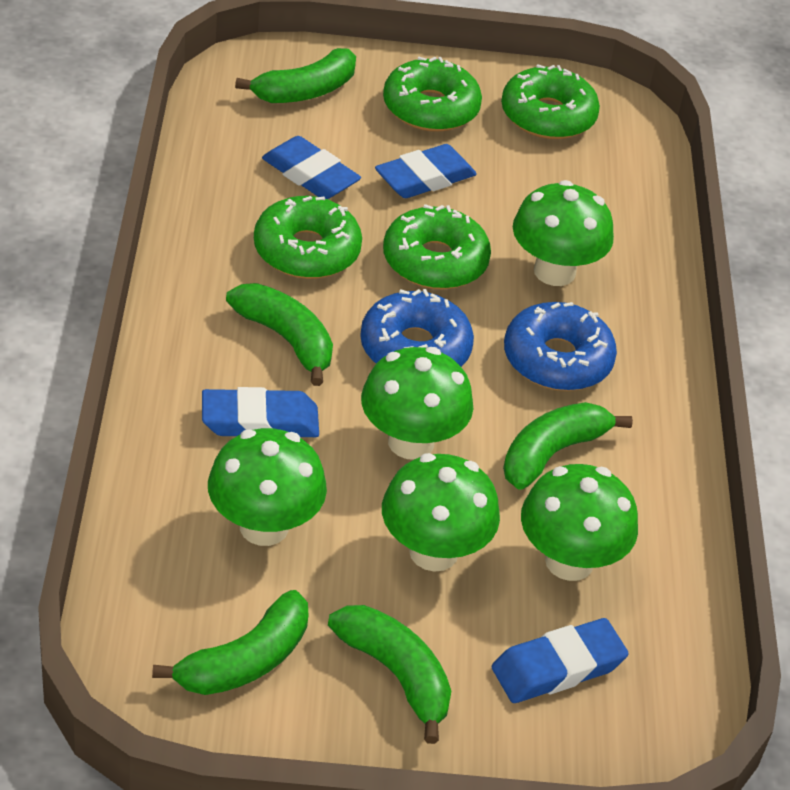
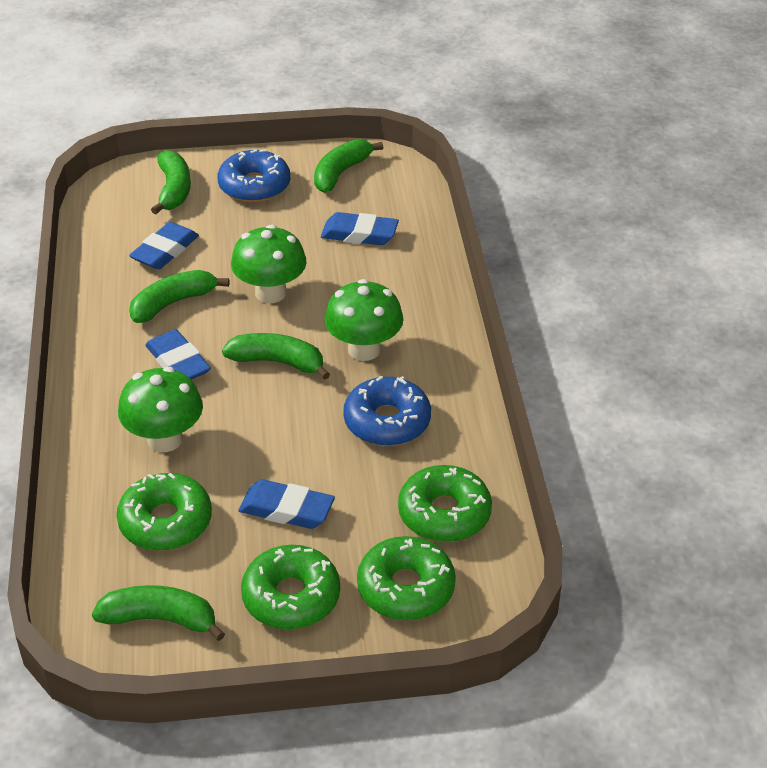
green mushroom: 5 -> 3

